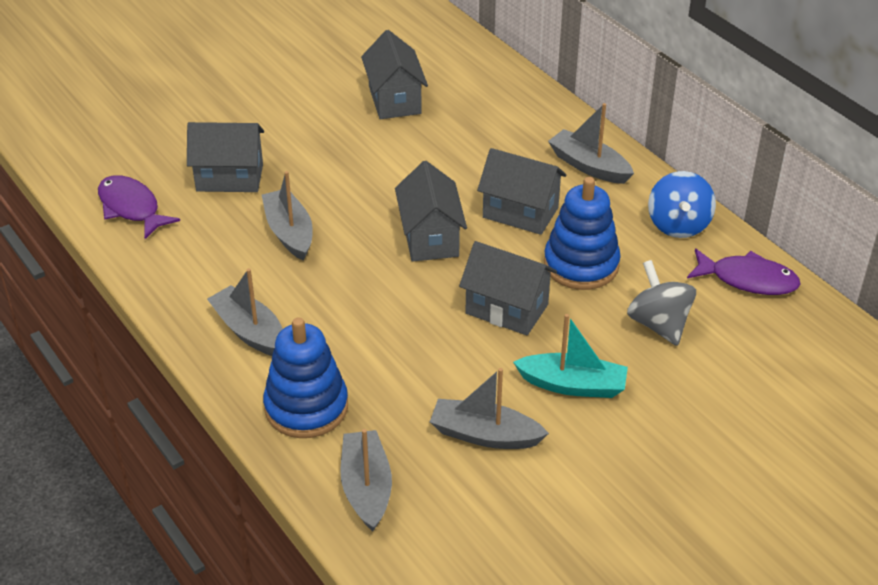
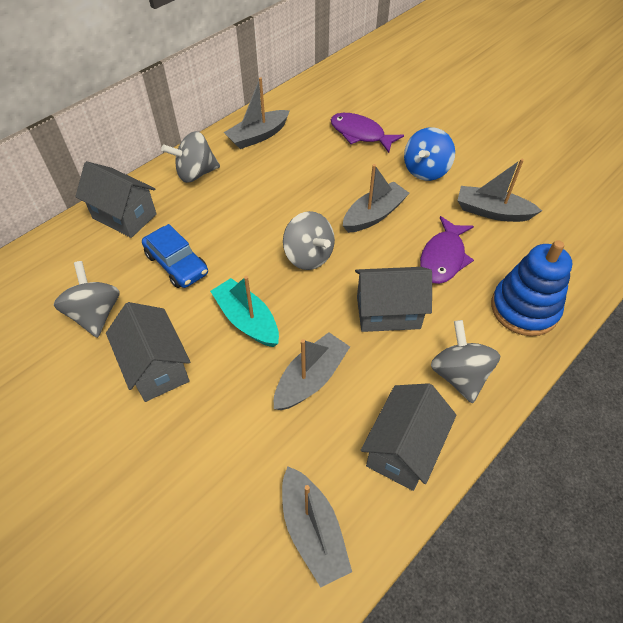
blue car: 0 -> 1
blue stacking toy: 2 -> 1
grey house: 5 -> 4
grey spinning top: 1 -> 4

